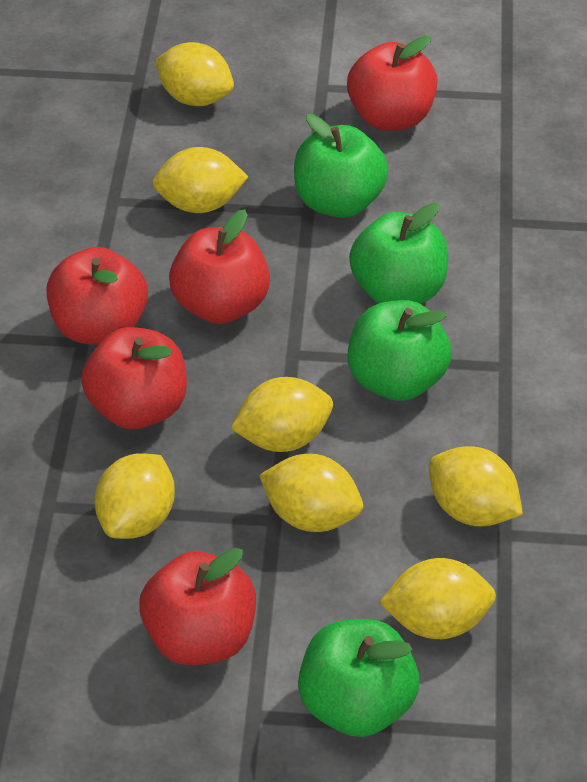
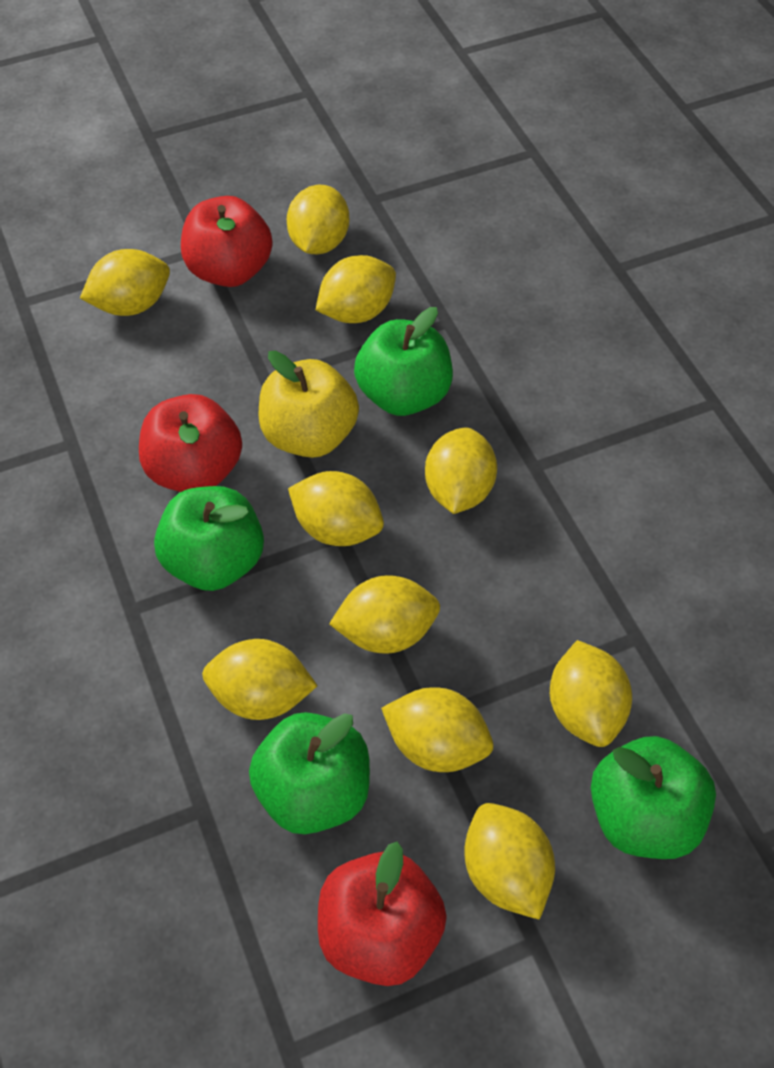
red apple: 5 -> 3
yellow apple: 0 -> 1
yellow lemon: 7 -> 10

